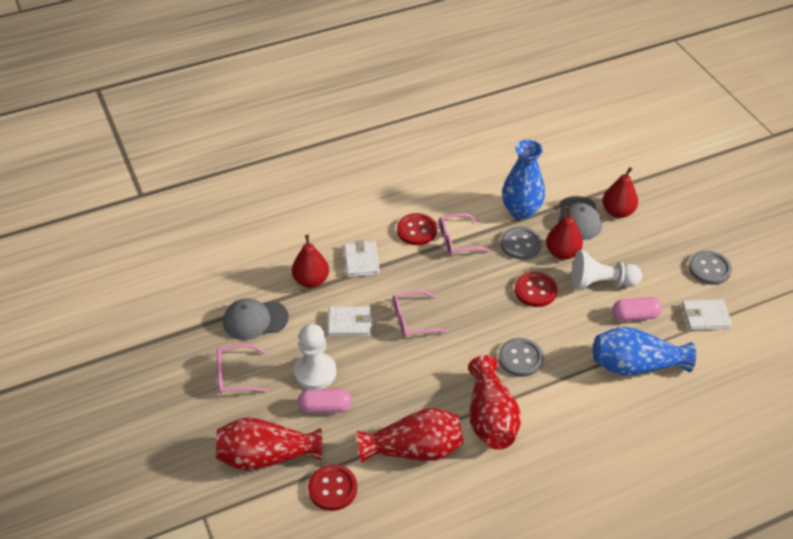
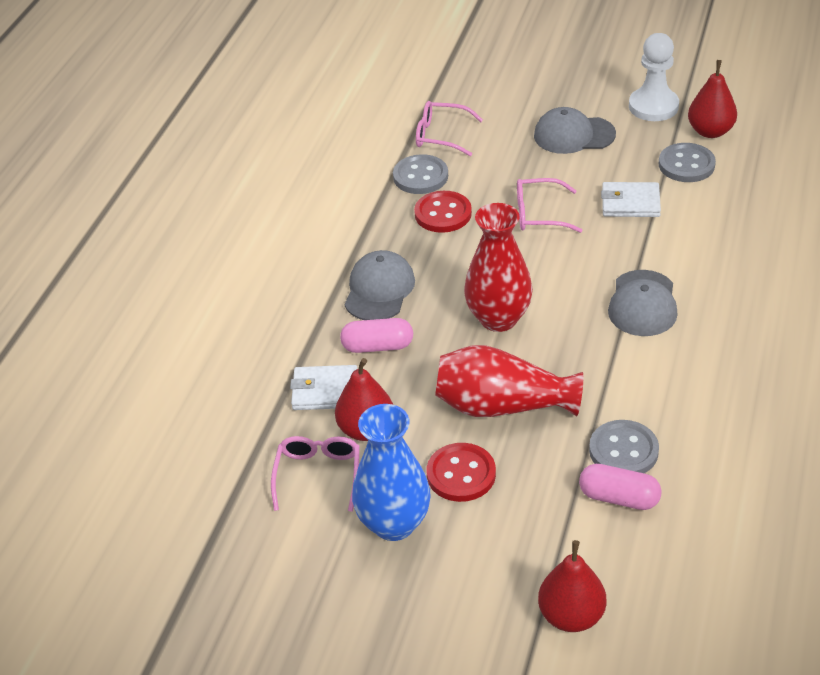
blue vase: 2 -> 1
grey cap: 2 -> 3
red button: 3 -> 2
red vase: 3 -> 2
white pawn: 2 -> 1
white wallet: 3 -> 2

